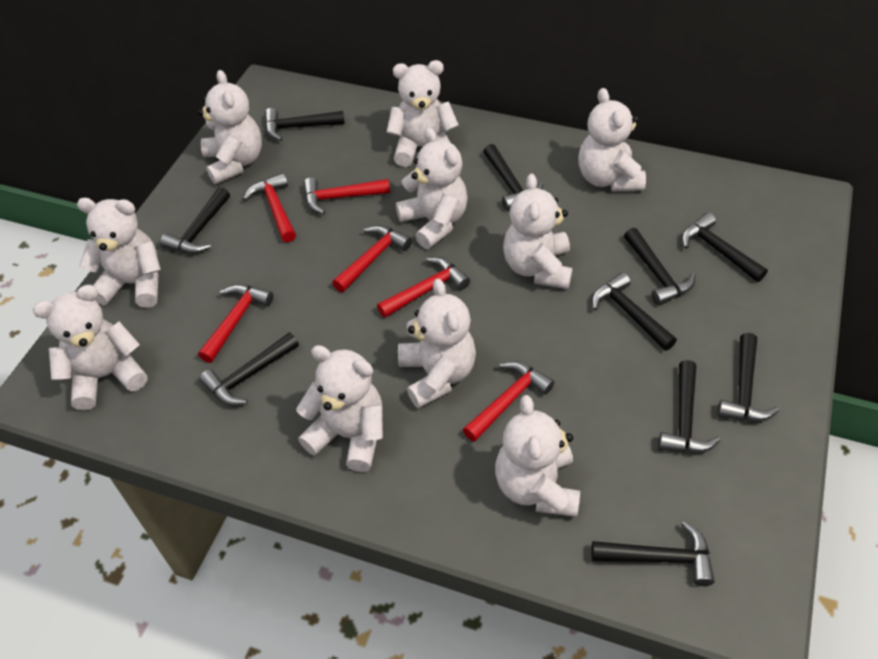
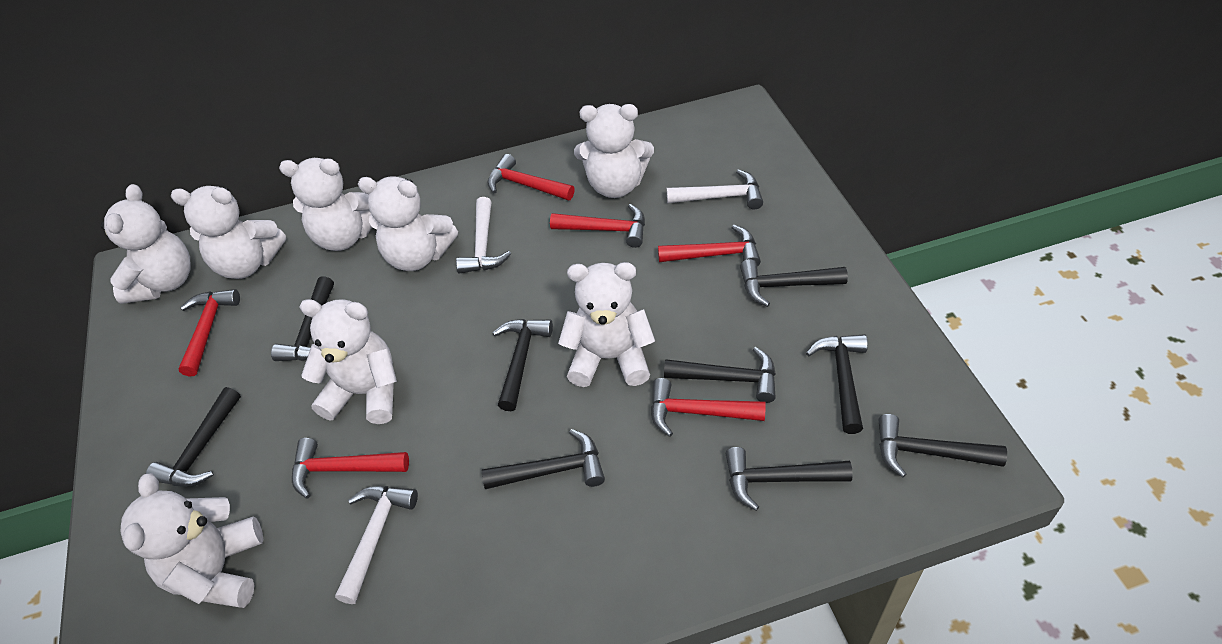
black hammer: 10 -> 9
white hammer: 0 -> 3
white teddy bear: 10 -> 8

